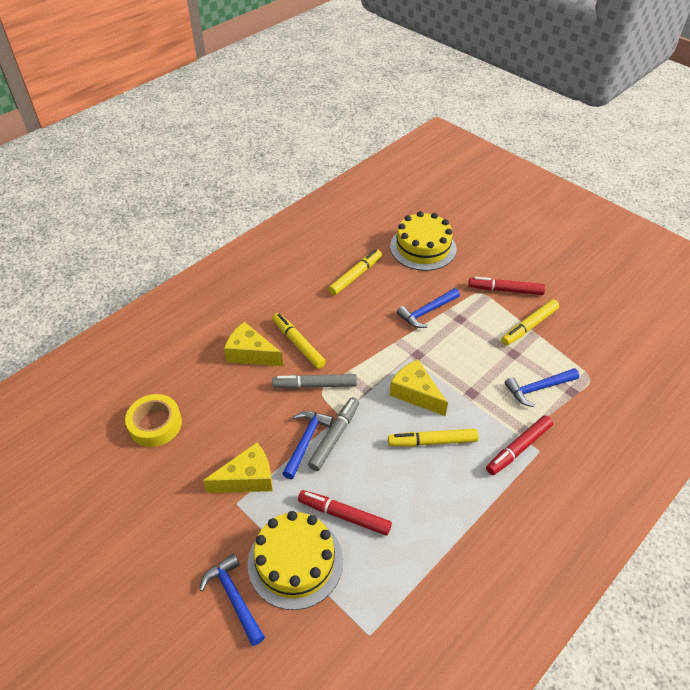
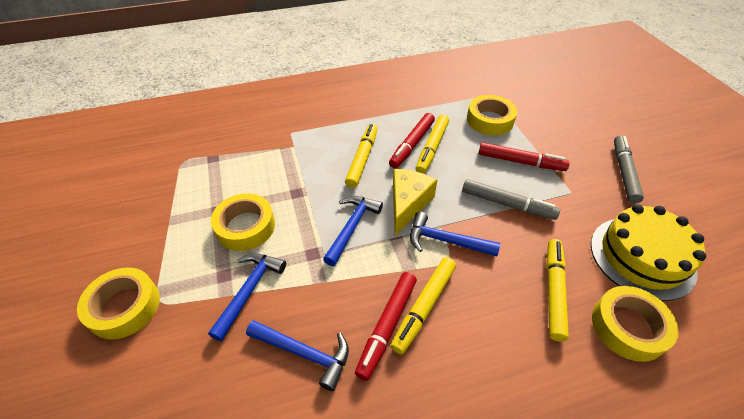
yellow cake: 2 -> 1
yellow cheese: 3 -> 1
yellow tape: 1 -> 4

